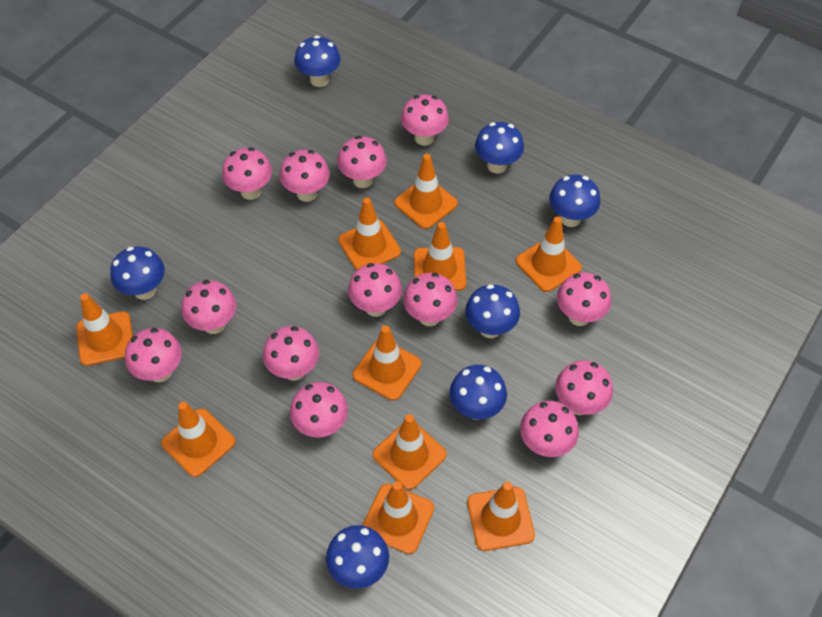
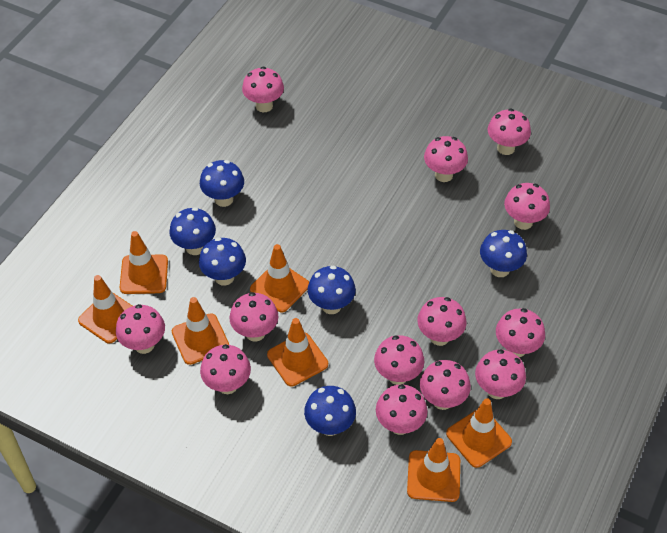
blue mushroom: 7 -> 6
orange traffic cone: 10 -> 7

